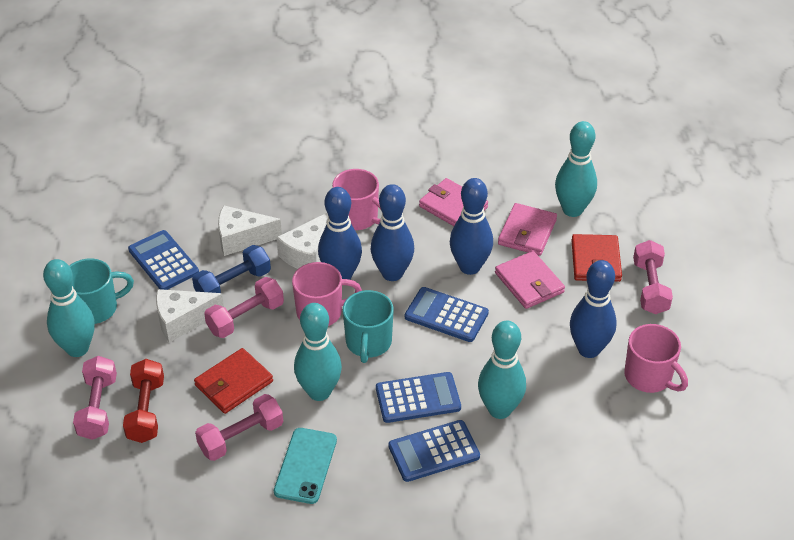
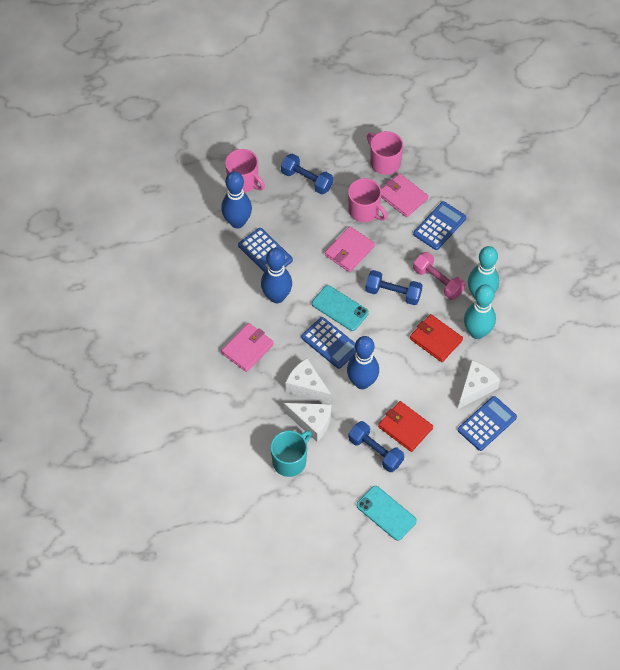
blue bowling pin: 4 -> 3
blue dumbbell: 1 -> 3
pink dumbbell: 4 -> 1
red dumbbell: 1 -> 0
turquoise bowling pin: 4 -> 2
turquoise mug: 2 -> 1
turquoise phone: 1 -> 2

